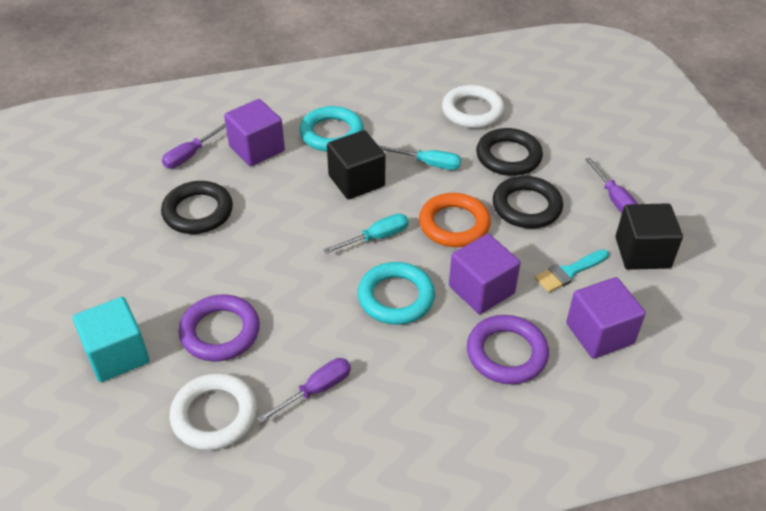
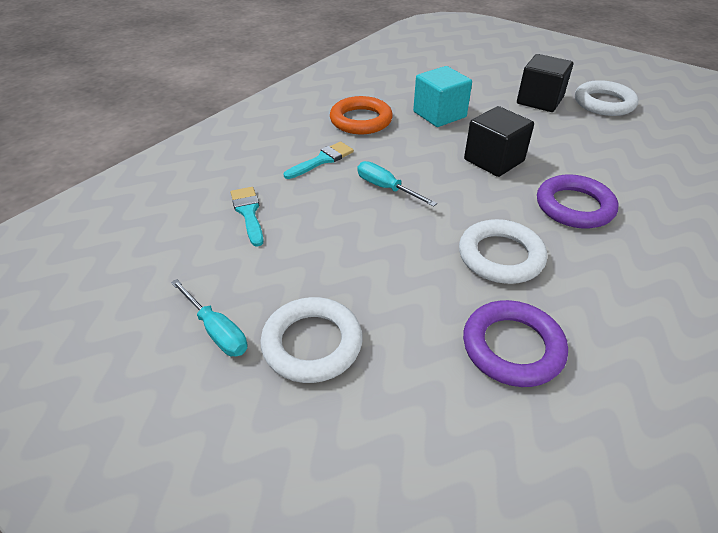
black ring: 3 -> 0
purple cube: 3 -> 0
purple screwdriver: 3 -> 0
turquoise brush: 1 -> 2
turquoise ring: 2 -> 0
white ring: 2 -> 3

